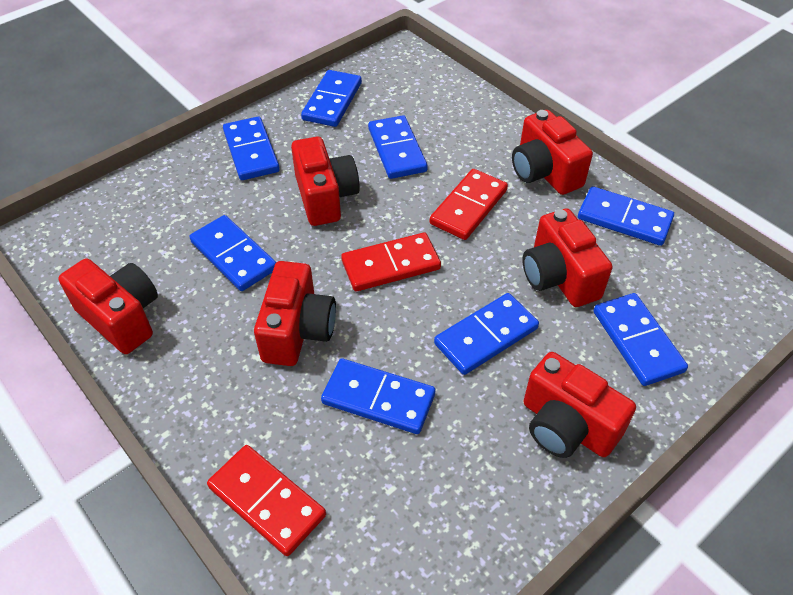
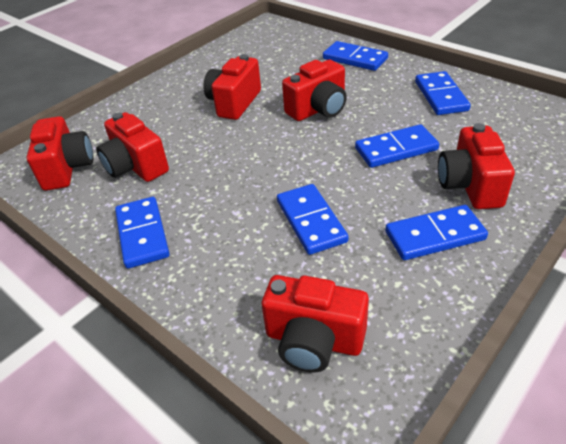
blue domino: 8 -> 6
red domino: 3 -> 0

